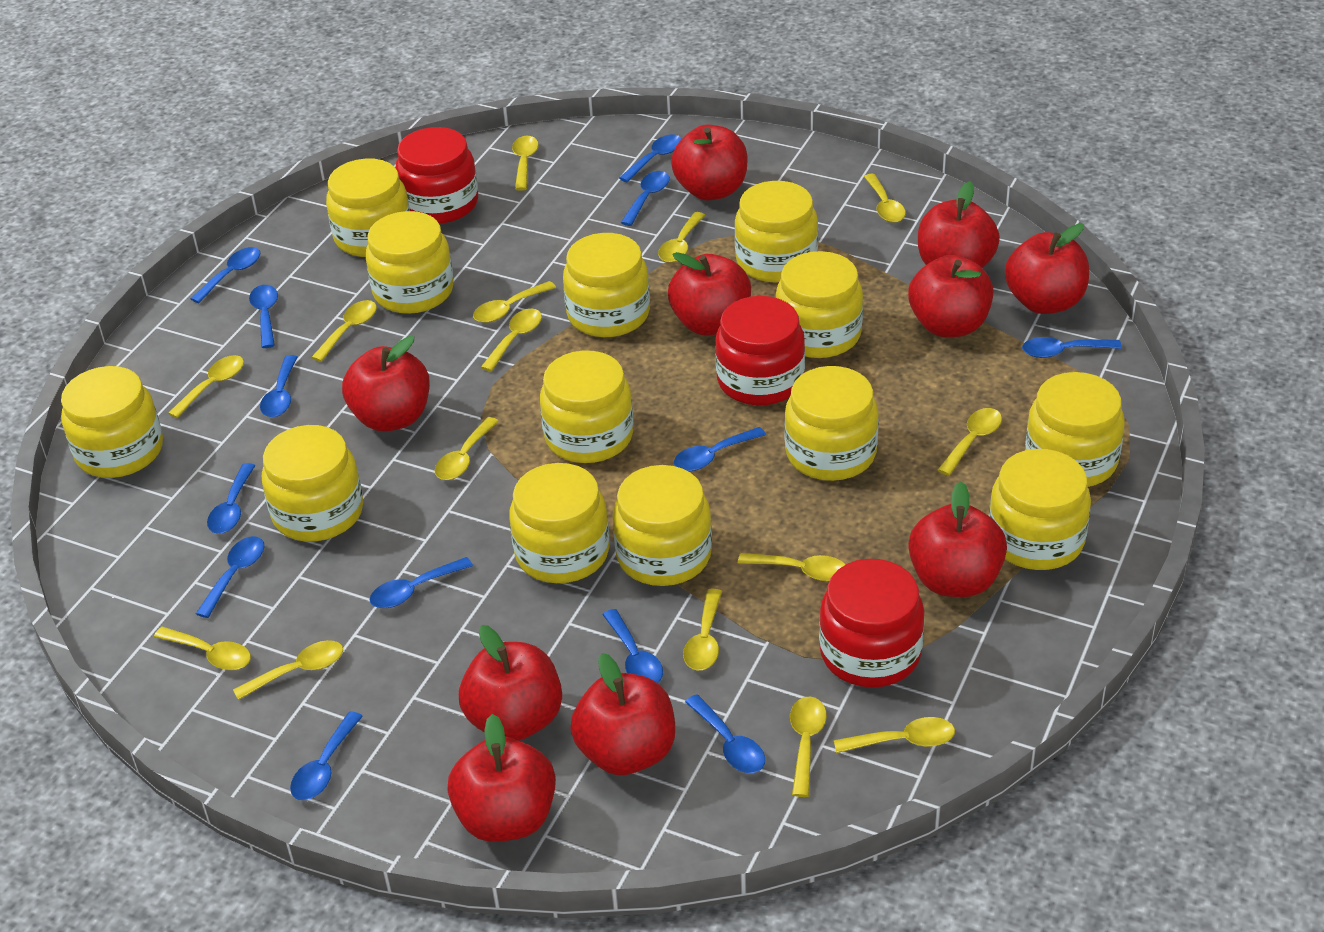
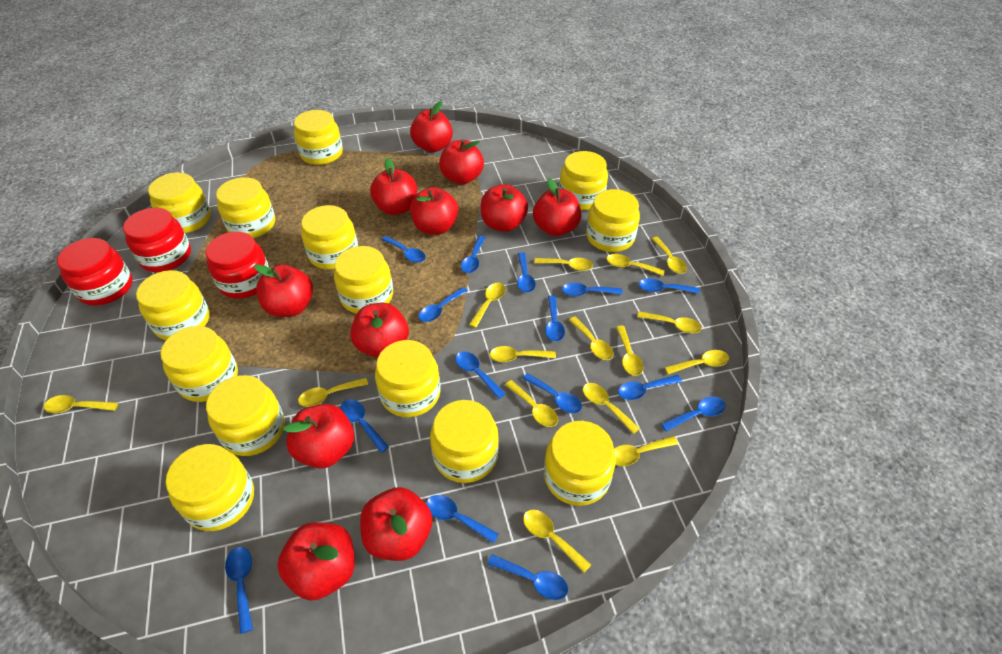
blue spoon: 13 -> 15
red apple: 10 -> 11
yellow jar: 13 -> 14

